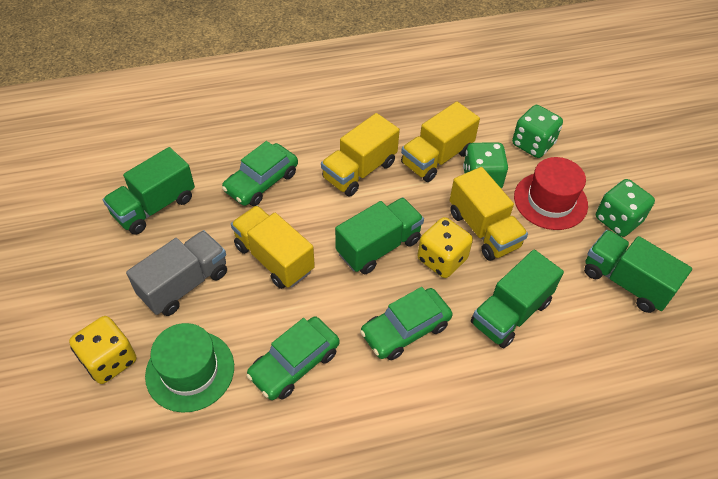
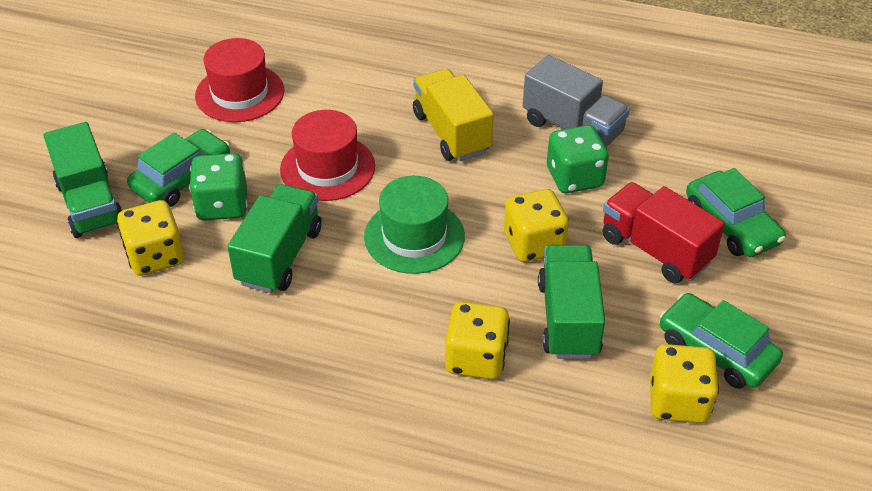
green dice: 3 -> 2
green truck: 4 -> 3
red hat: 1 -> 2
red truck: 0 -> 1
yellow dice: 2 -> 4
yellow truck: 4 -> 1

